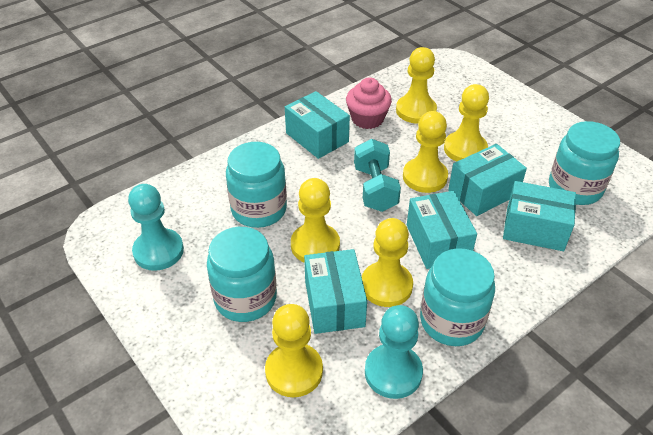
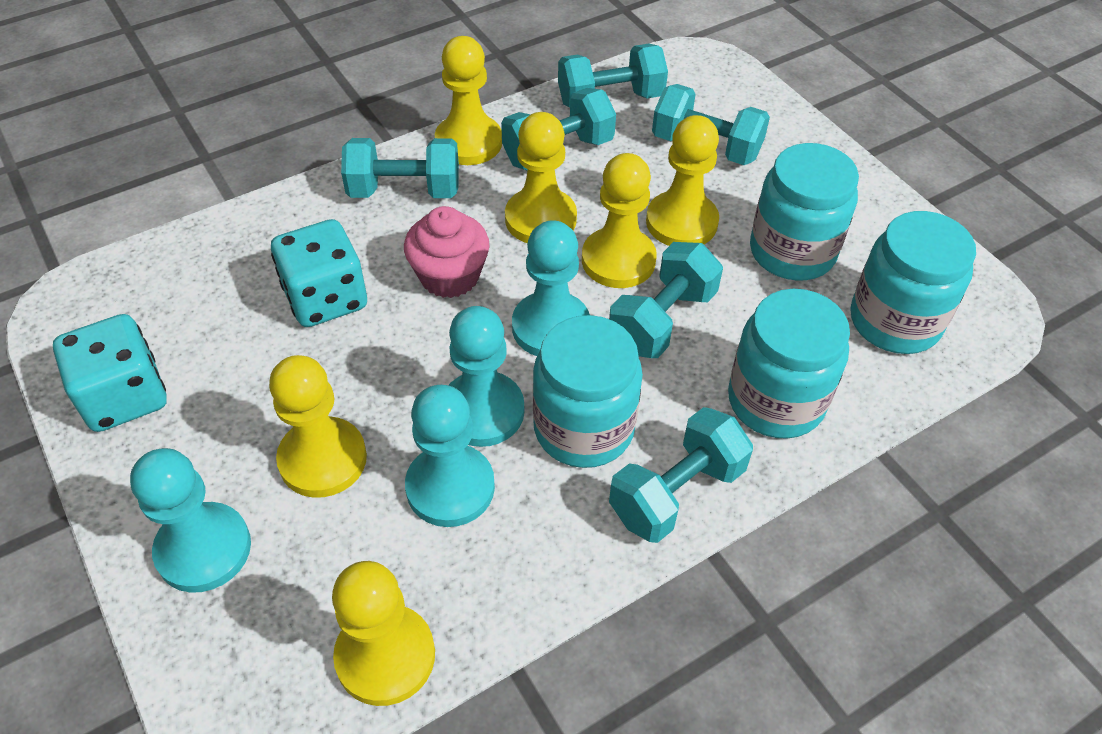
turquoise box: 5 -> 0
turquoise dice: 0 -> 2
turquoise dumbbell: 1 -> 6
turquoise pawn: 2 -> 4

